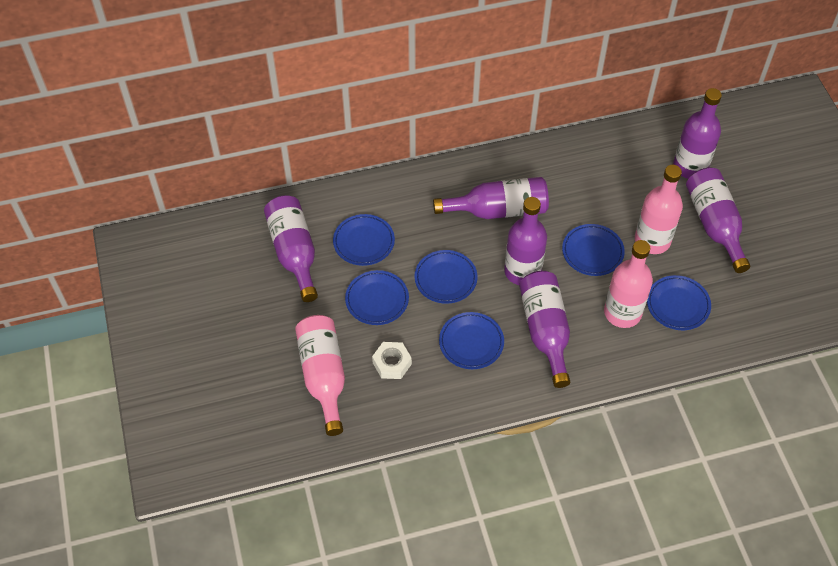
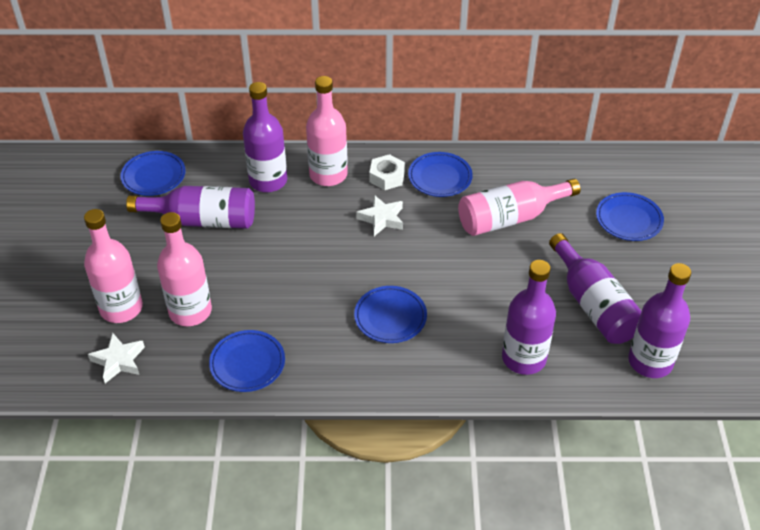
blue plate: 6 -> 5
pink bottle: 3 -> 4
purple bottle: 6 -> 5
white star: 0 -> 2

